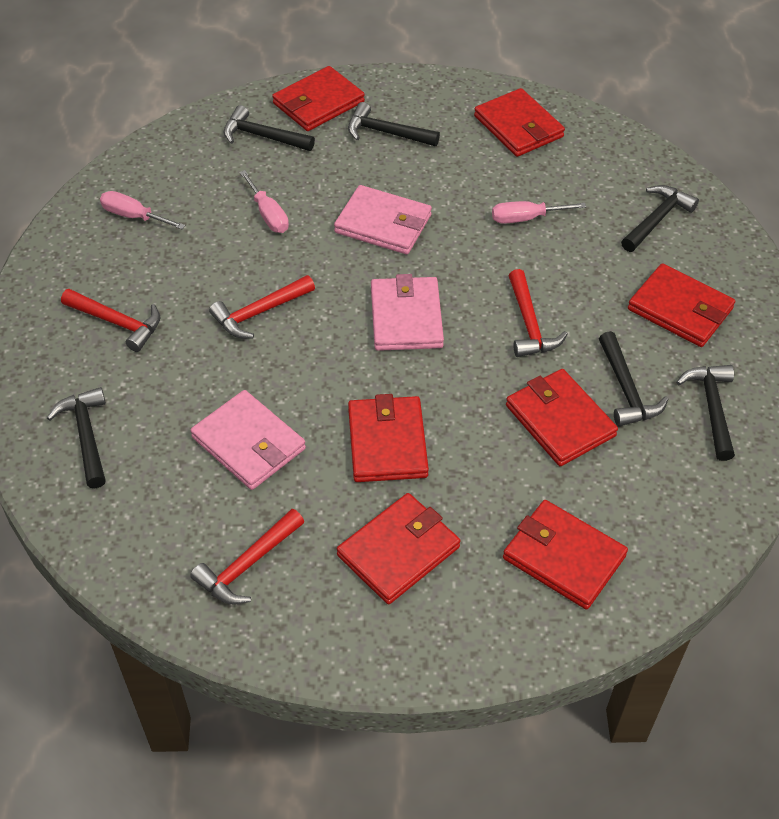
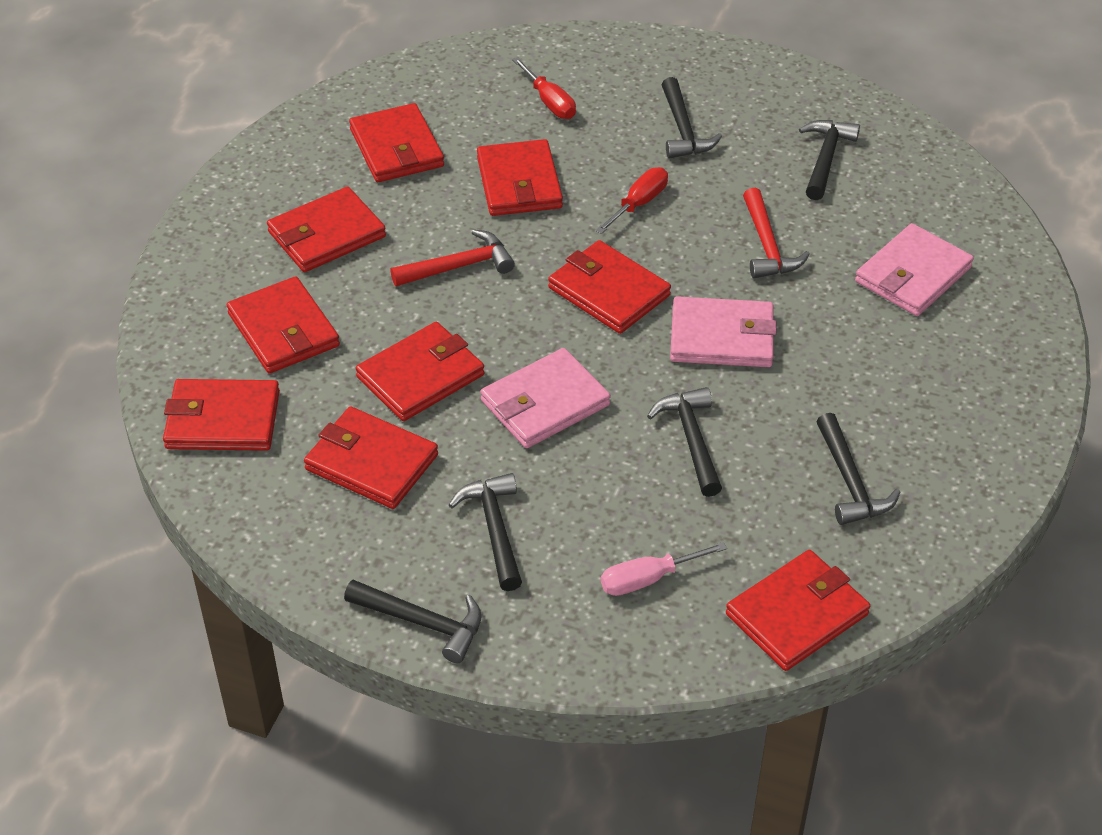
pink screwdriver: 3 -> 1
red hammer: 4 -> 2
red screwdriver: 0 -> 2
red wallet: 7 -> 9

